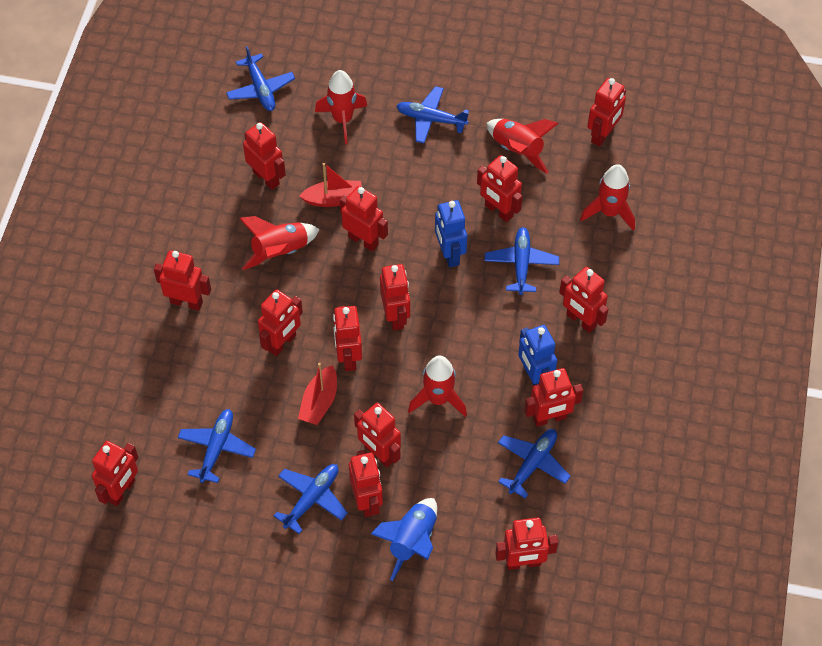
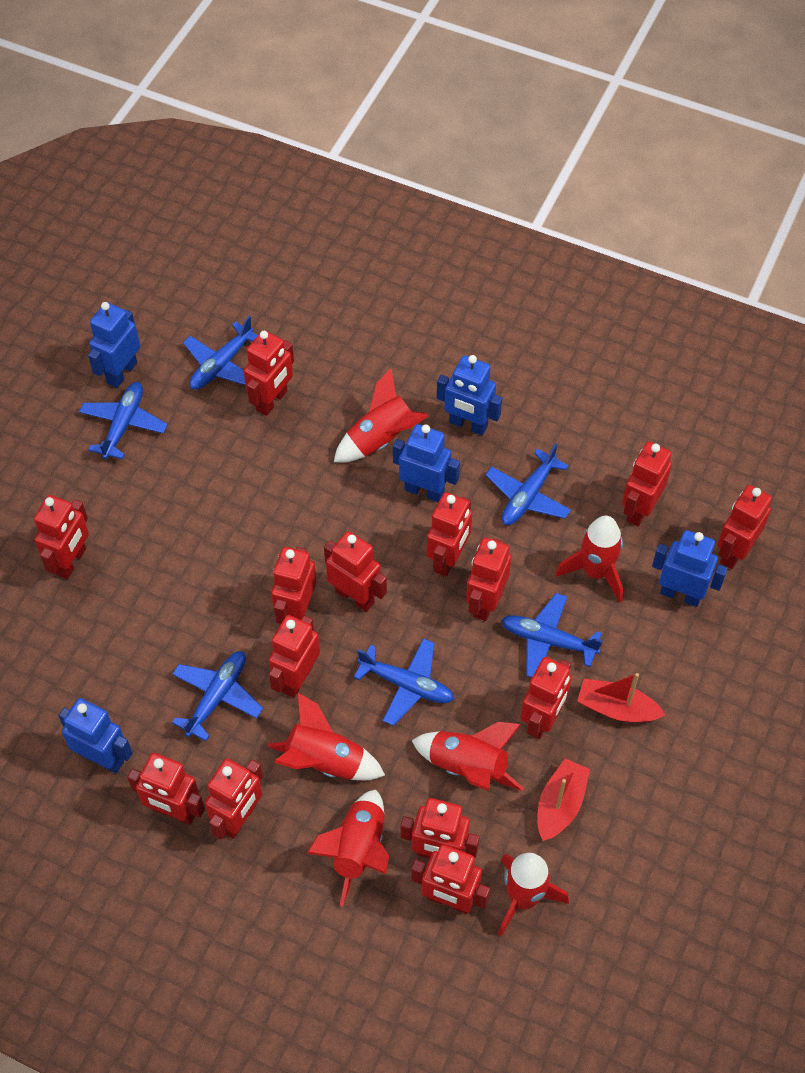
blue robot: 2 -> 5
blue rocket: 1 -> 0
red rocket: 5 -> 6

